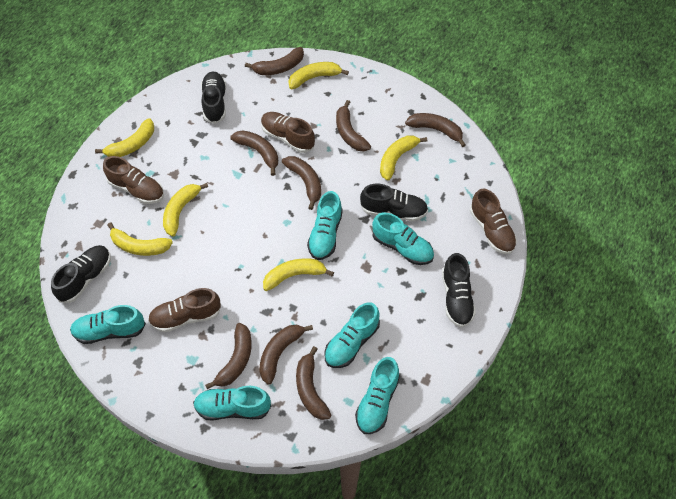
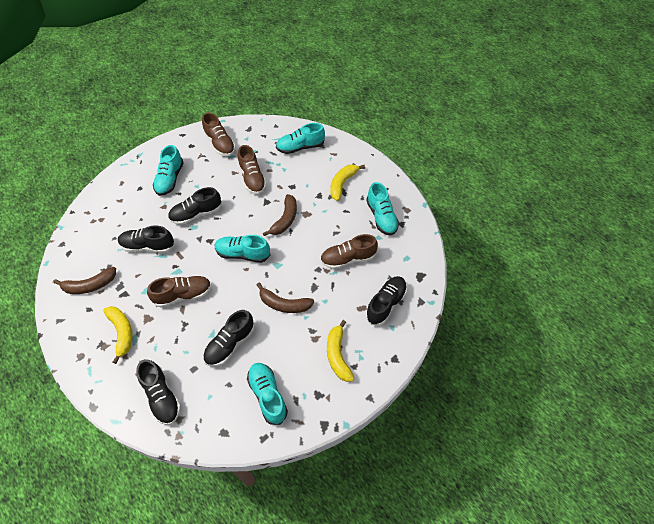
black shoe: 4 -> 5
brown banana: 8 -> 3
turquoise shoe: 6 -> 5
yellow banana: 6 -> 3

